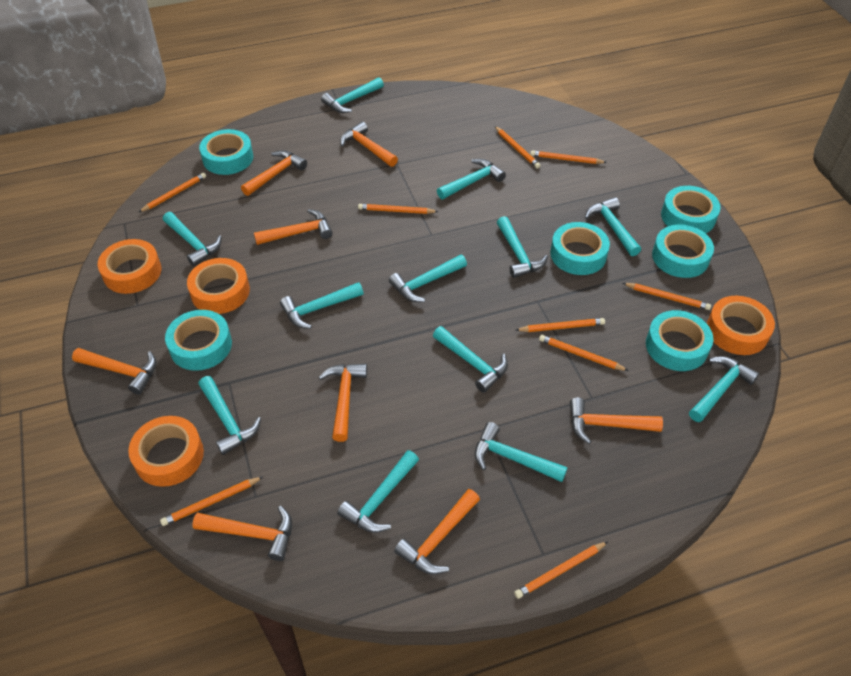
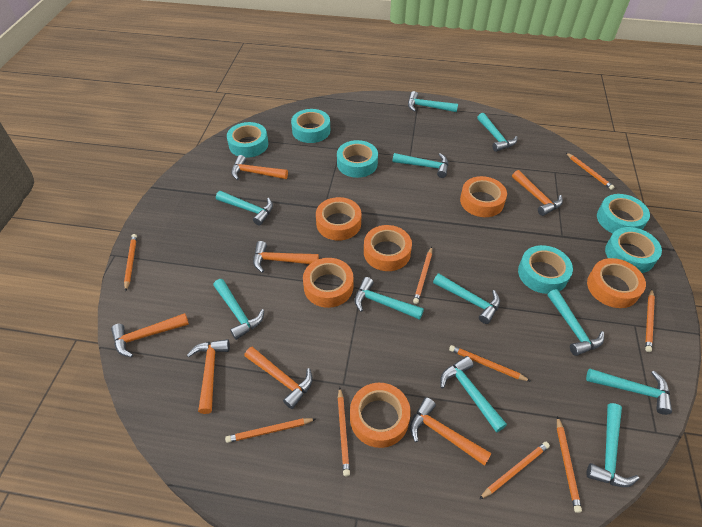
orange hammer: 8 -> 7
orange tape: 4 -> 6
turquoise hammer: 12 -> 11

